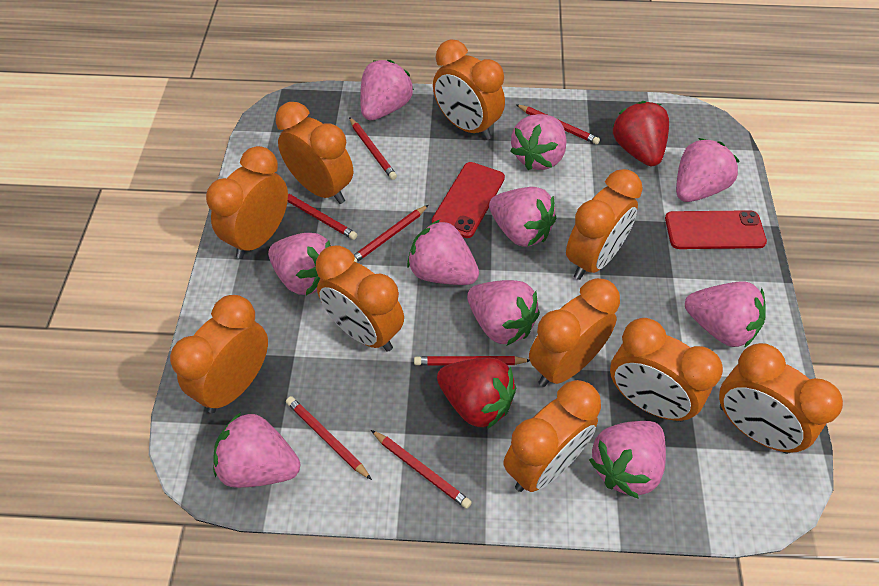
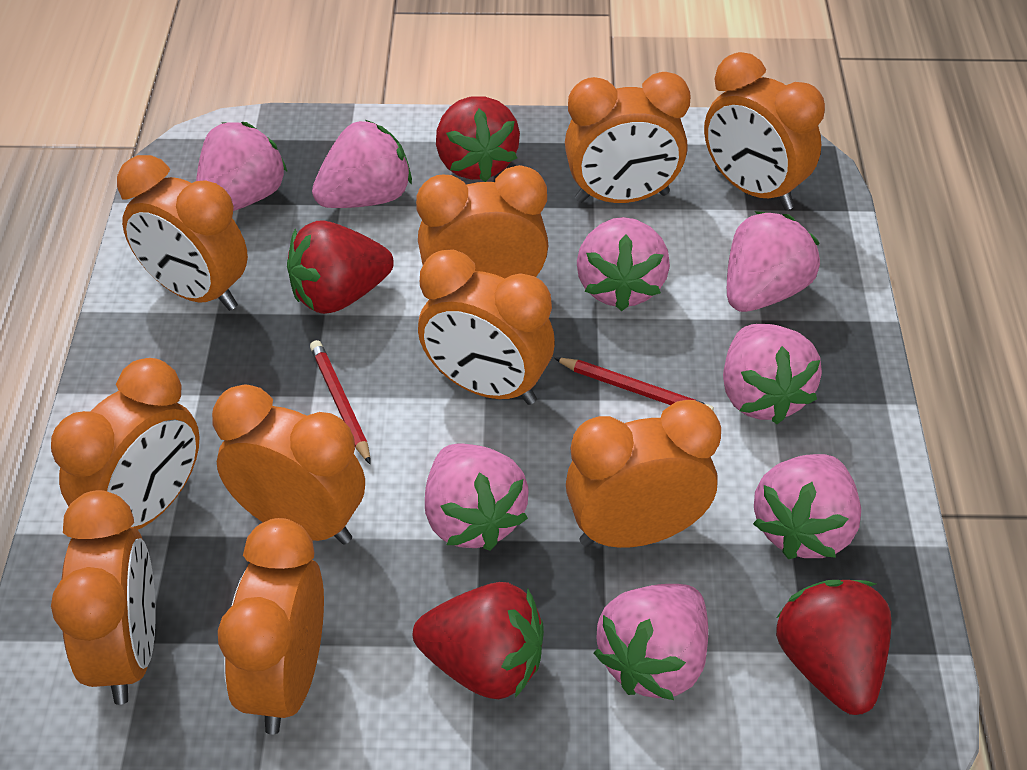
pink strawberry: 10 -> 8
red pencil: 7 -> 2
red phone: 2 -> 0
red strawberry: 2 -> 4

